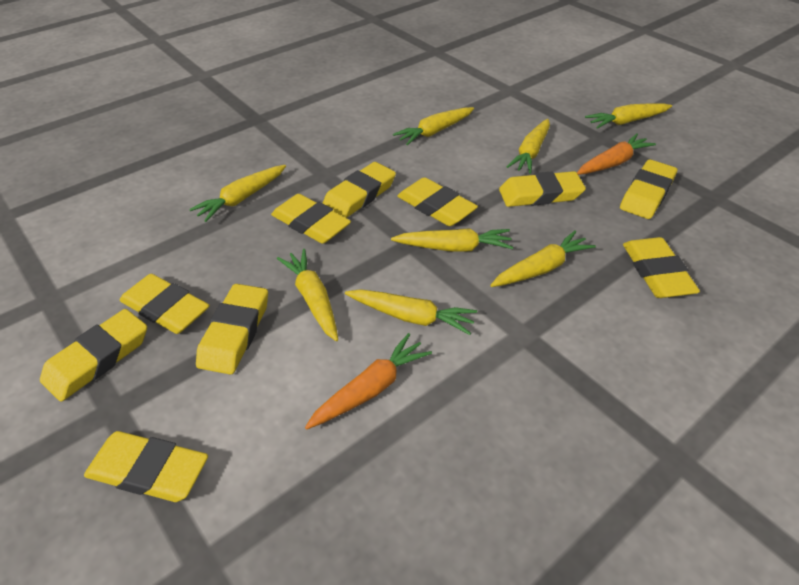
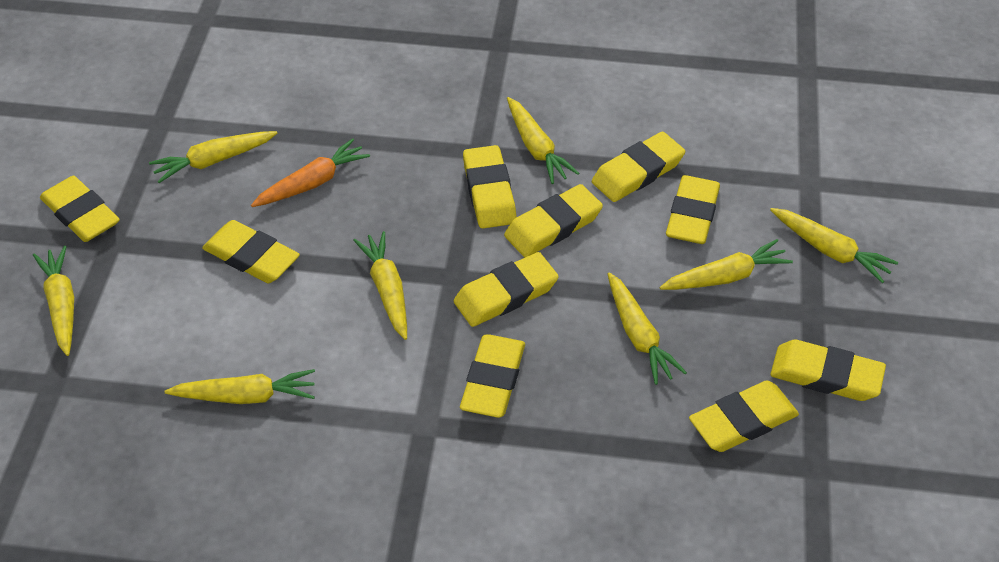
orange carrot: 2 -> 1

